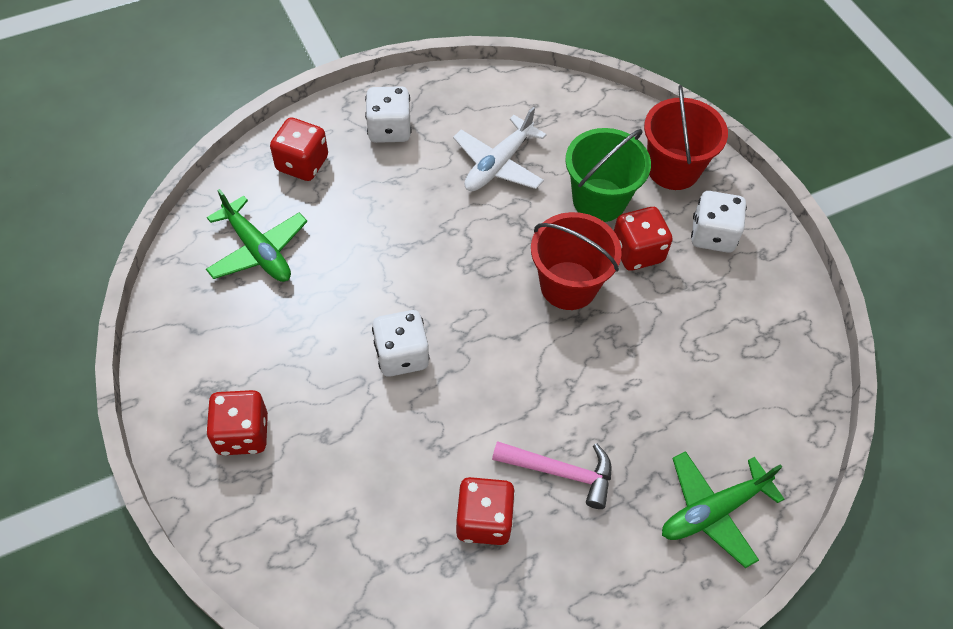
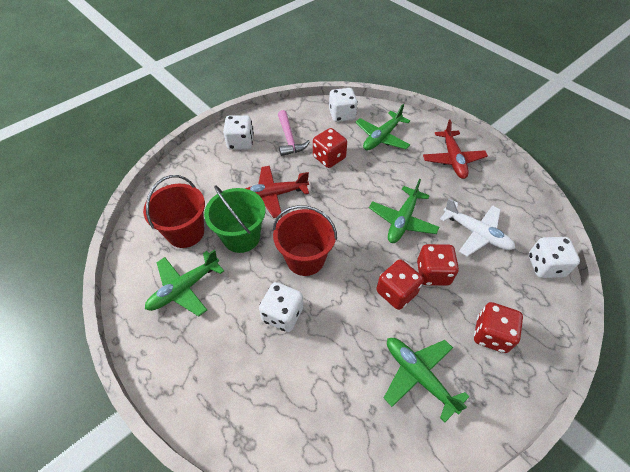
green plane: 2 -> 4
red plane: 0 -> 2
white dice: 3 -> 4

